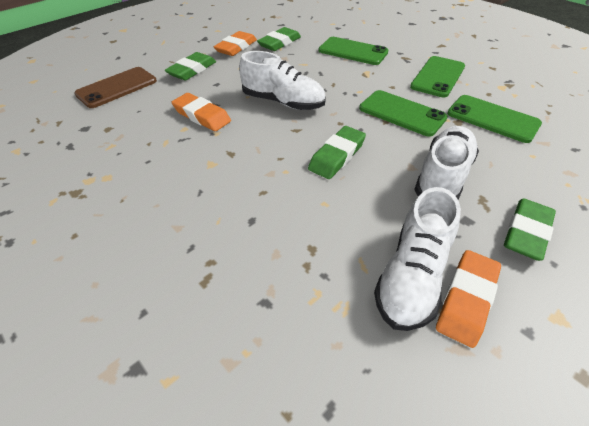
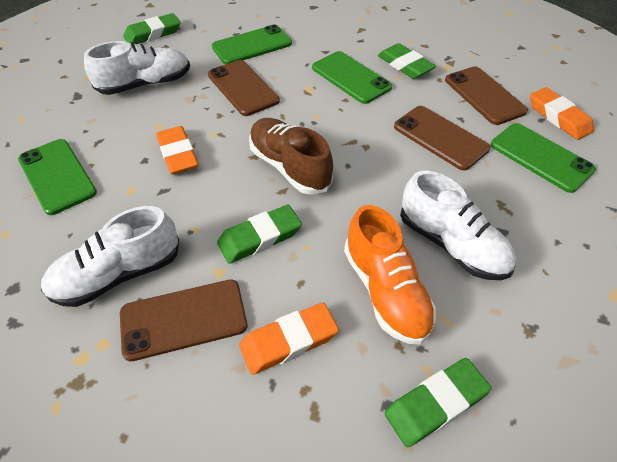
brown phone: 1 -> 4
brown shoe: 0 -> 1
orange shoe: 0 -> 1

